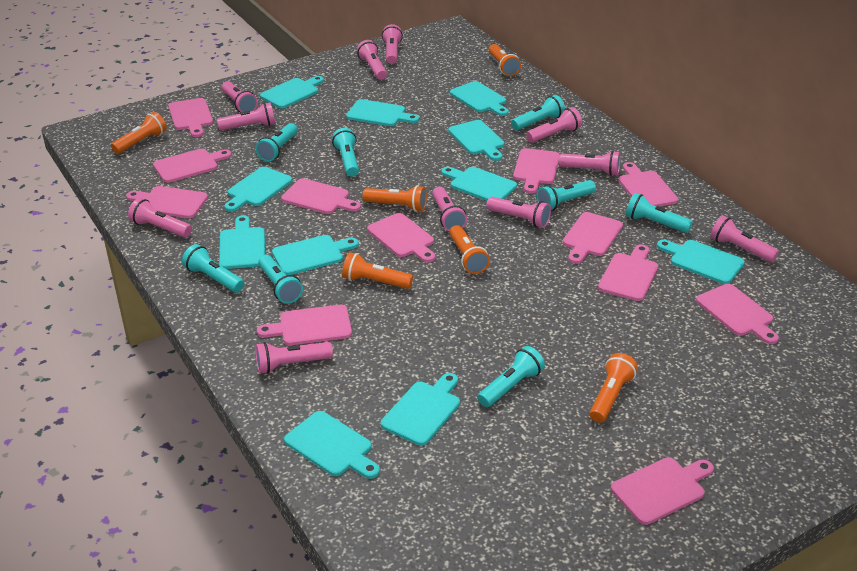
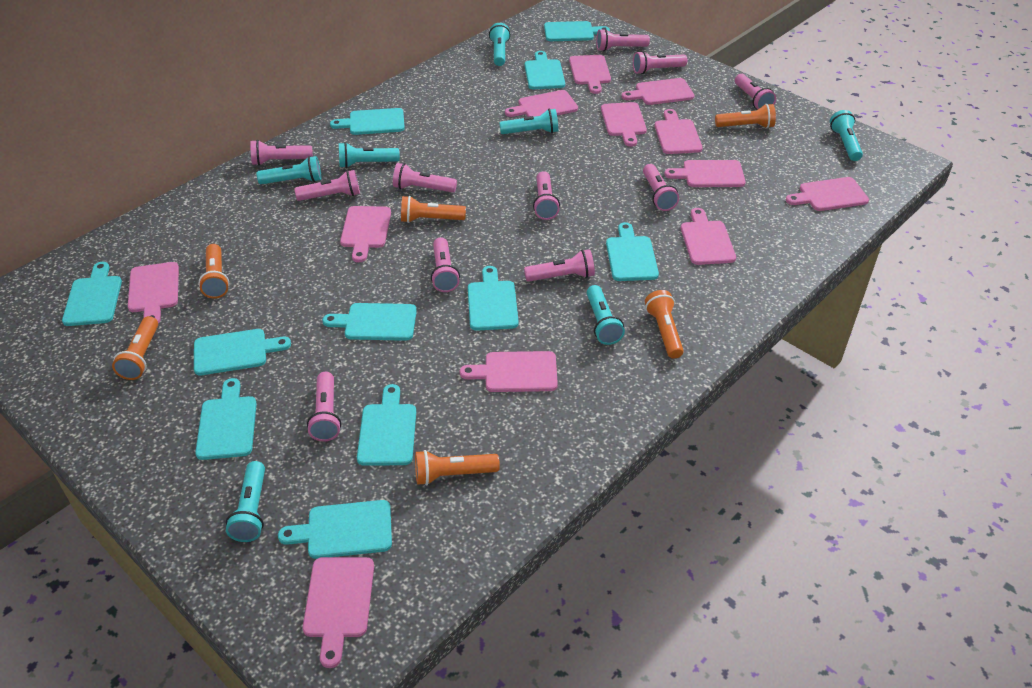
turquoise flashlight: 8 -> 7

